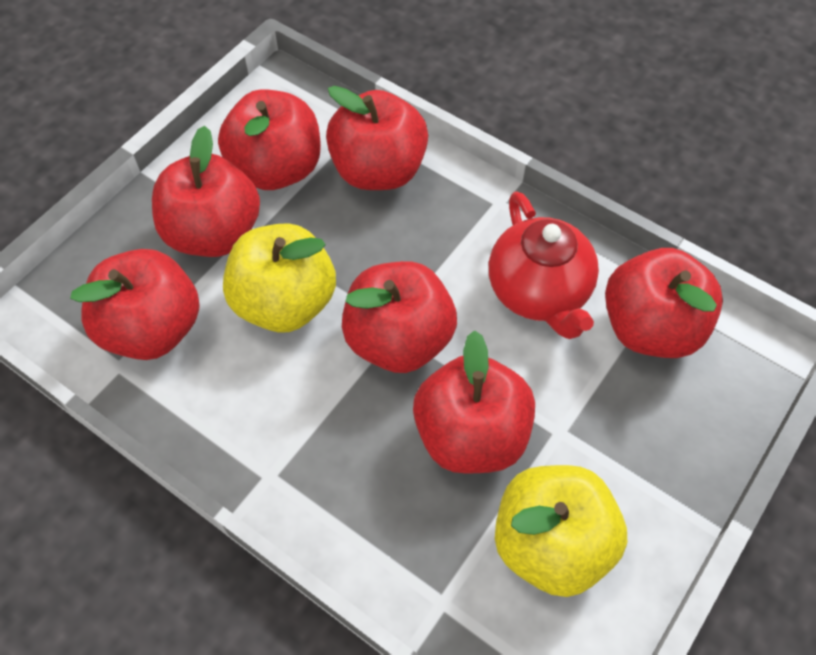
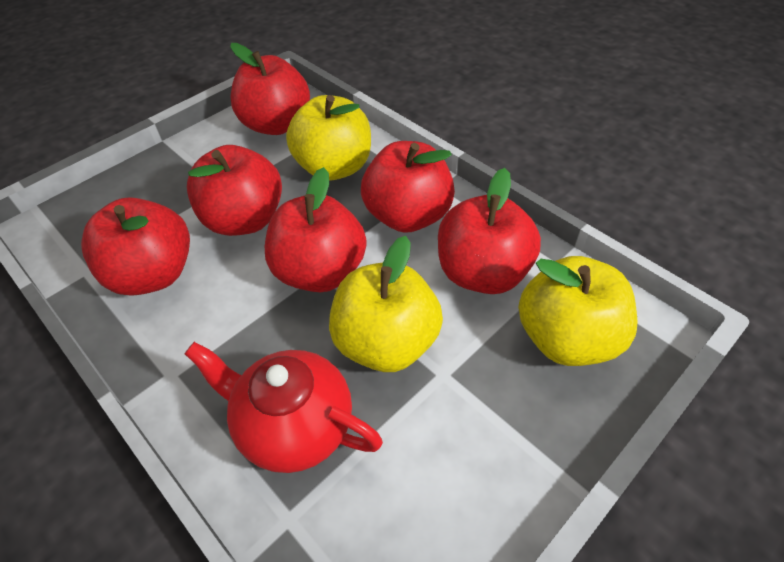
red apple: 7 -> 6
yellow apple: 2 -> 3

